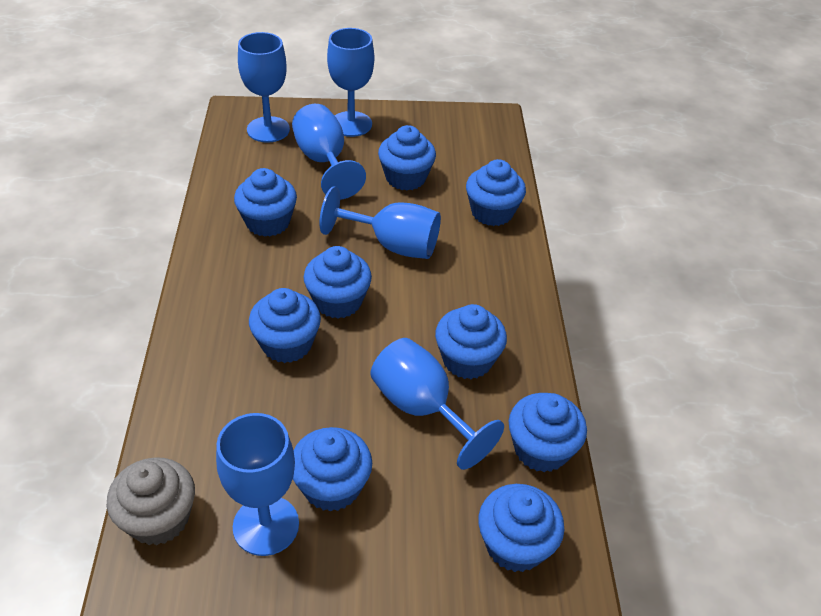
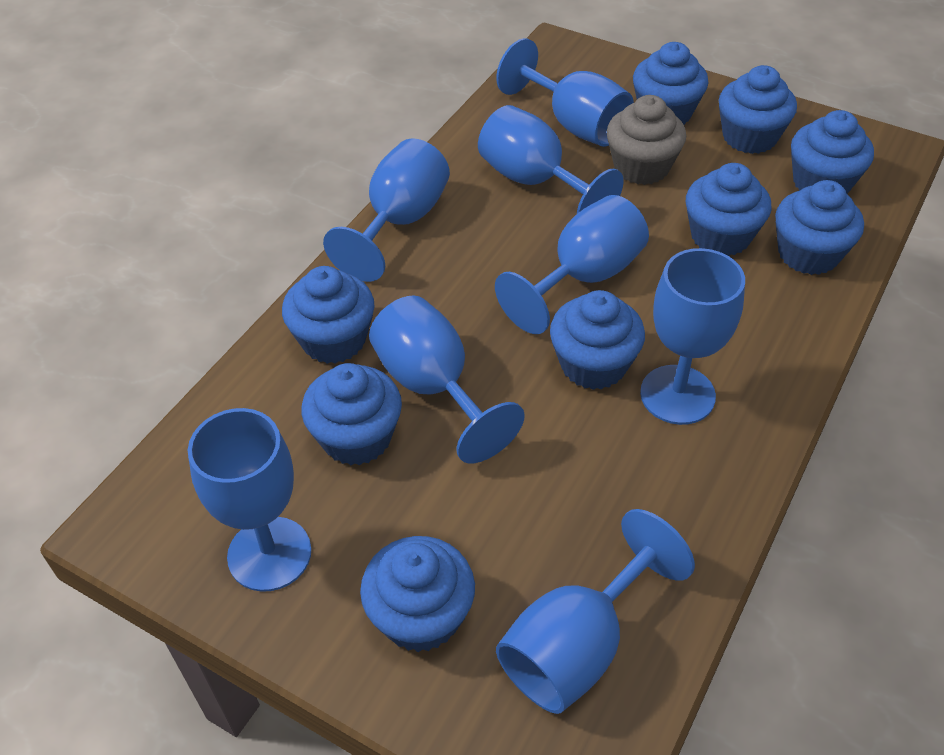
blue goblet: 6 -> 8

